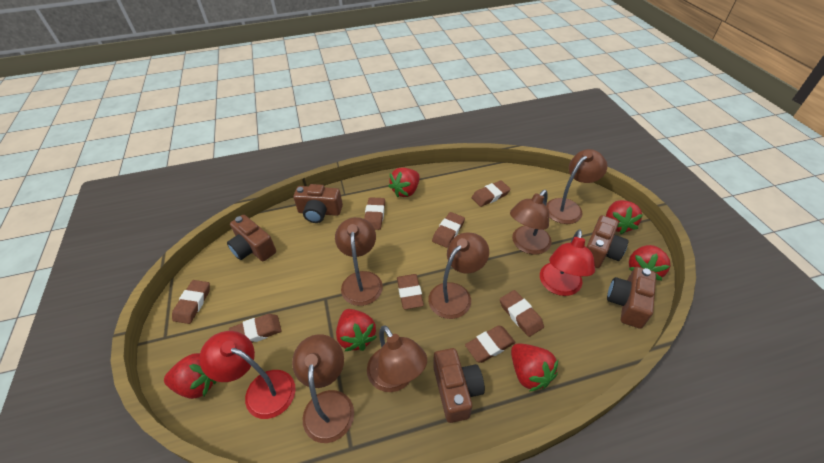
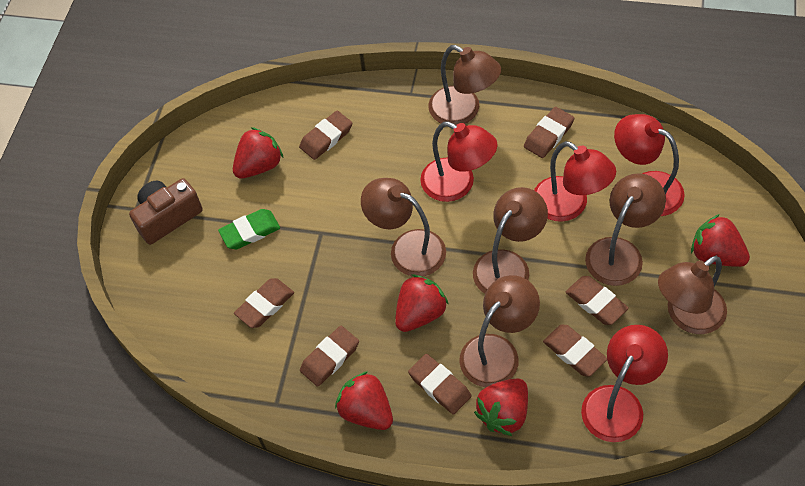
brown camera: 5 -> 1
brown eraser: 8 -> 7
green eraser: 0 -> 1
red lamp: 2 -> 4
red strawberry: 6 -> 5

